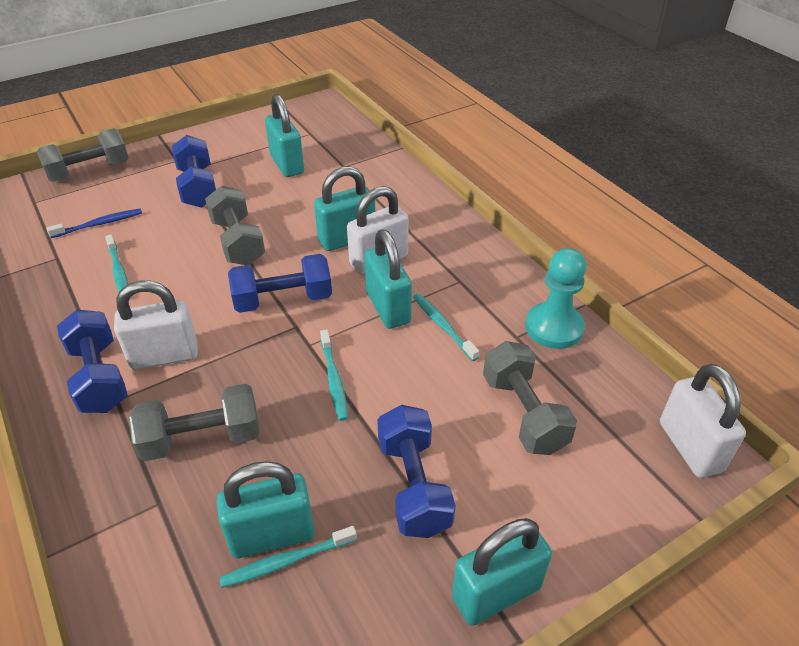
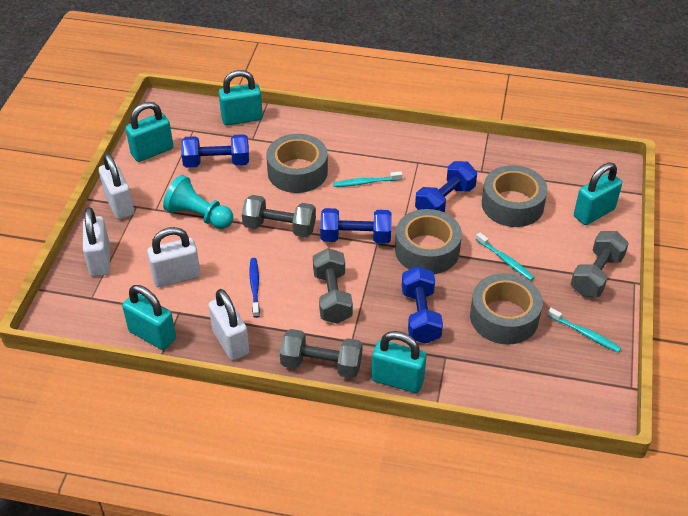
grey tape: 0 -> 4
turquoise toothbrush: 4 -> 3
white padlock: 3 -> 4

